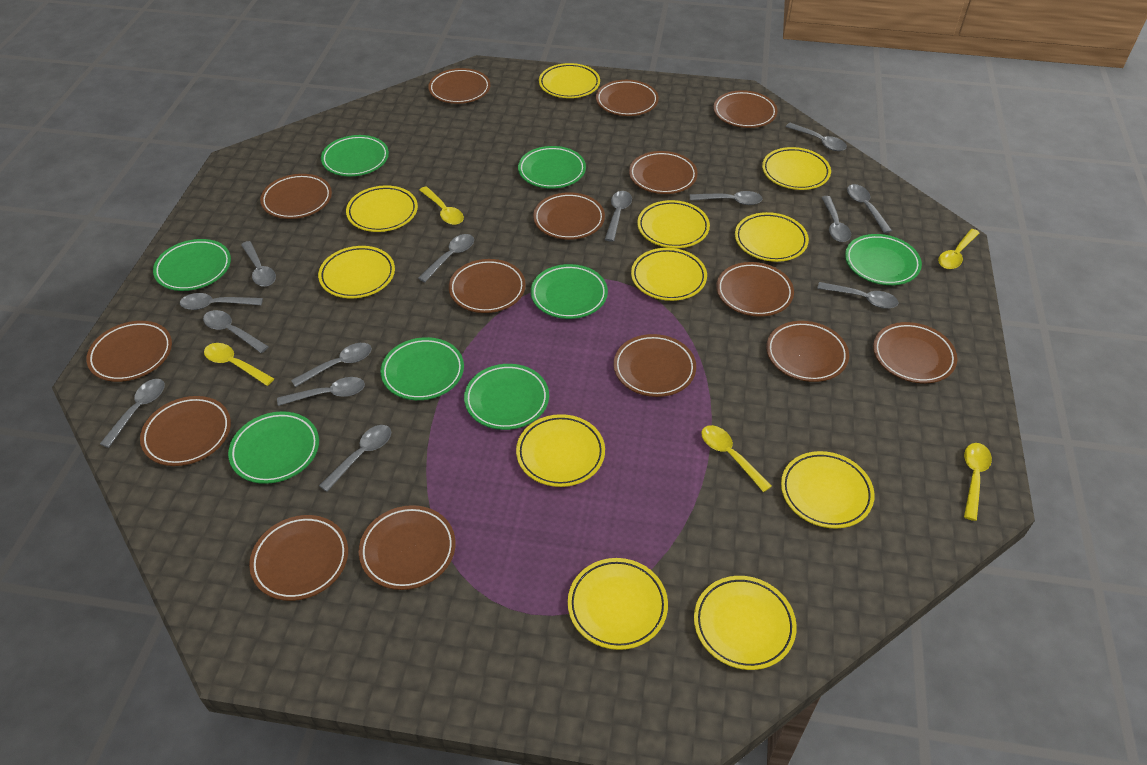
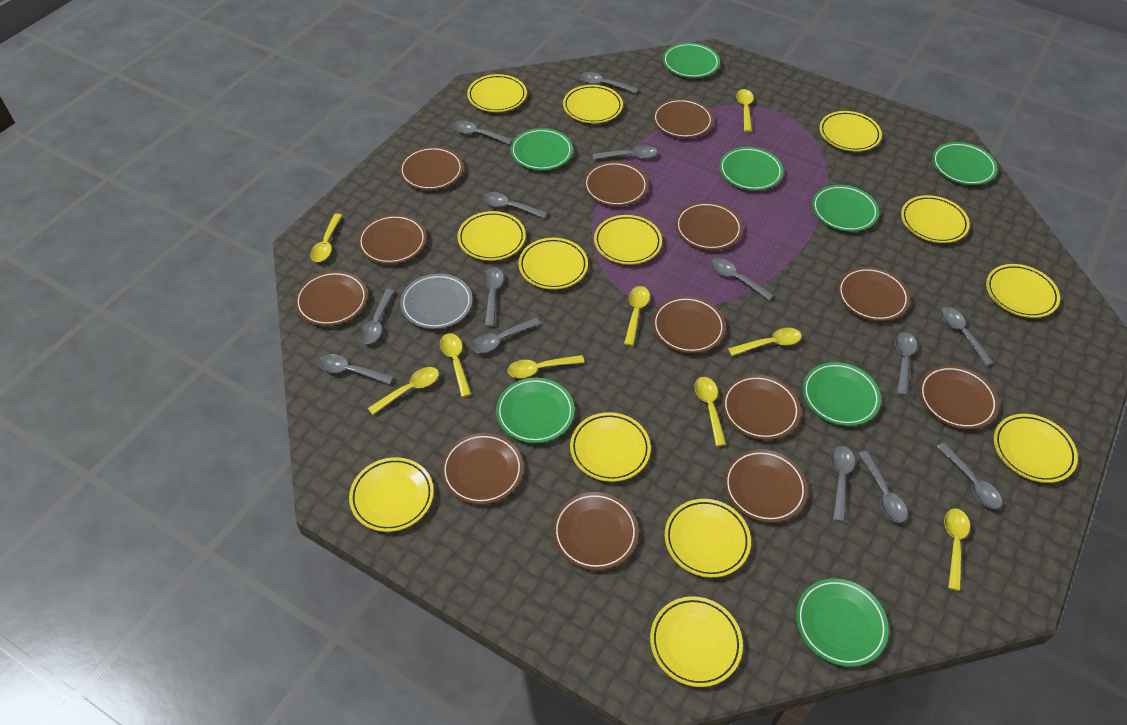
brown plate: 15 -> 13
grey plate: 0 -> 1
yellow plate: 11 -> 13
yellow spoon: 5 -> 9

